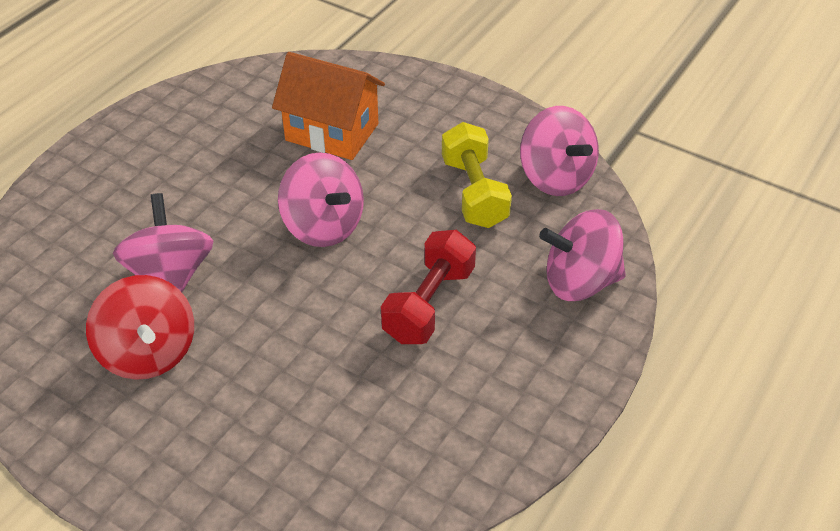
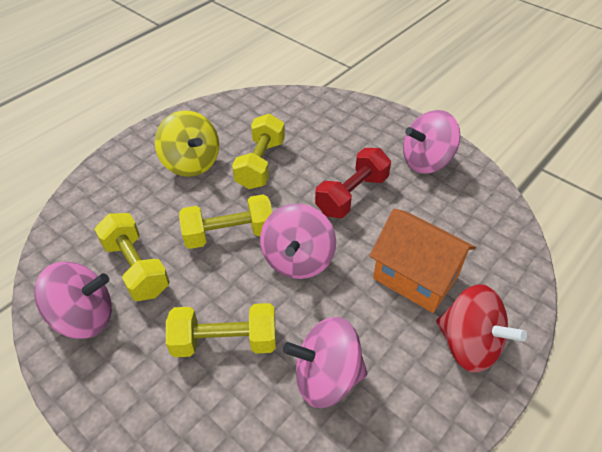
yellow dumbbell: 1 -> 4
yellow spinning top: 0 -> 1

